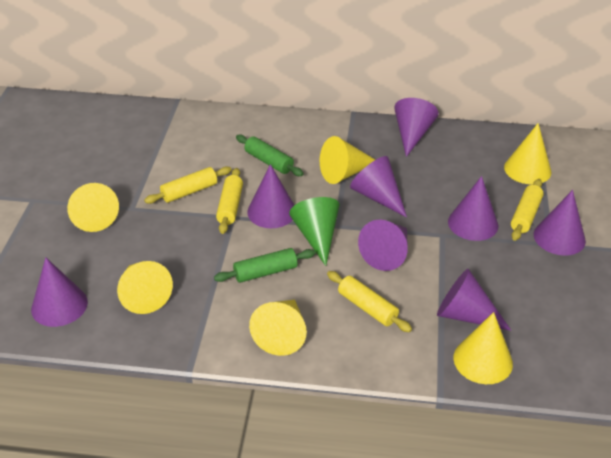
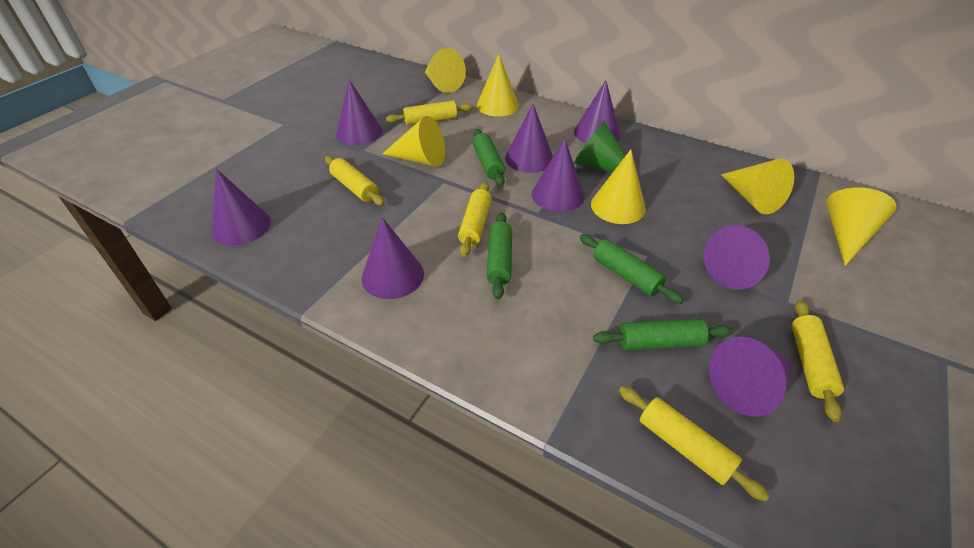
green rolling pin: 2 -> 4
yellow rolling pin: 4 -> 5

